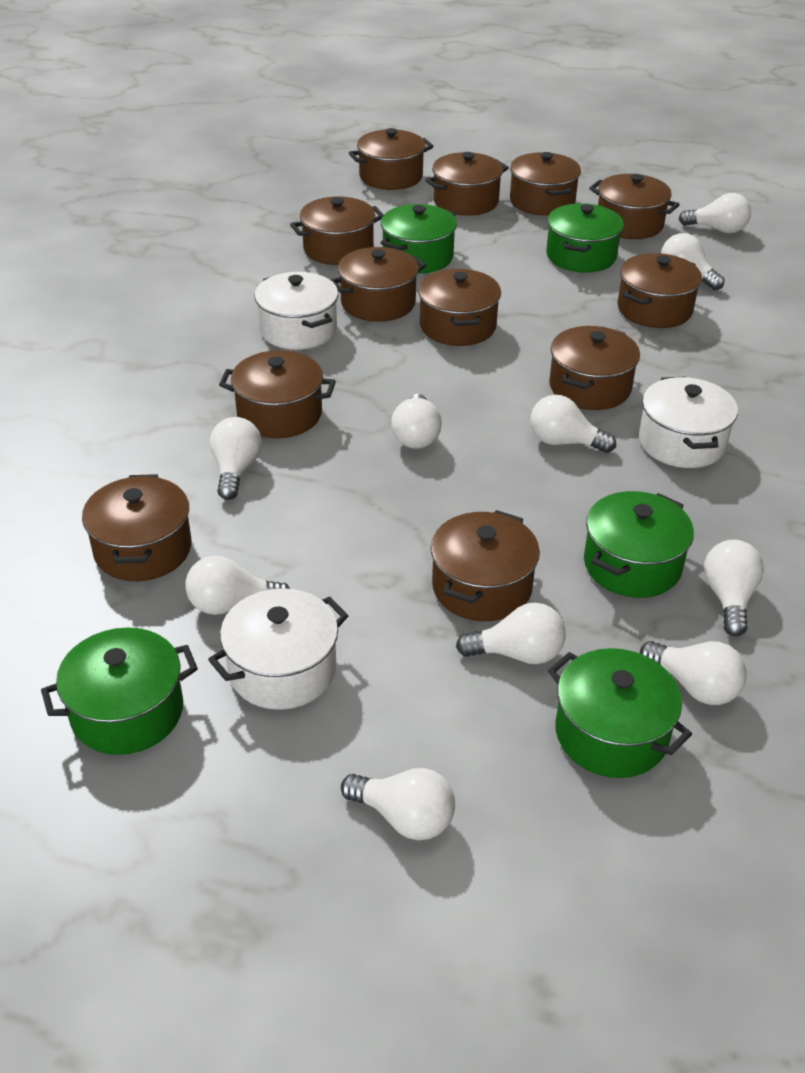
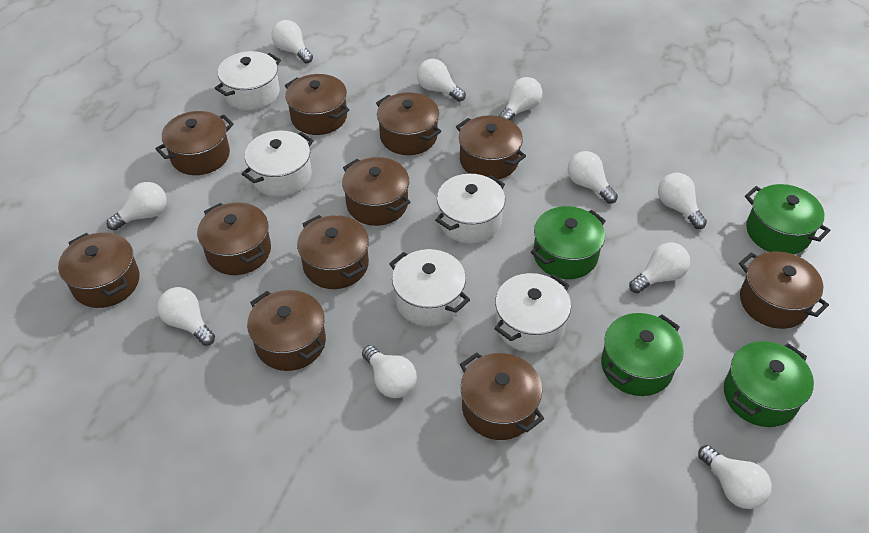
brown pot: 12 -> 11
green pot: 5 -> 4
white pot: 3 -> 5

